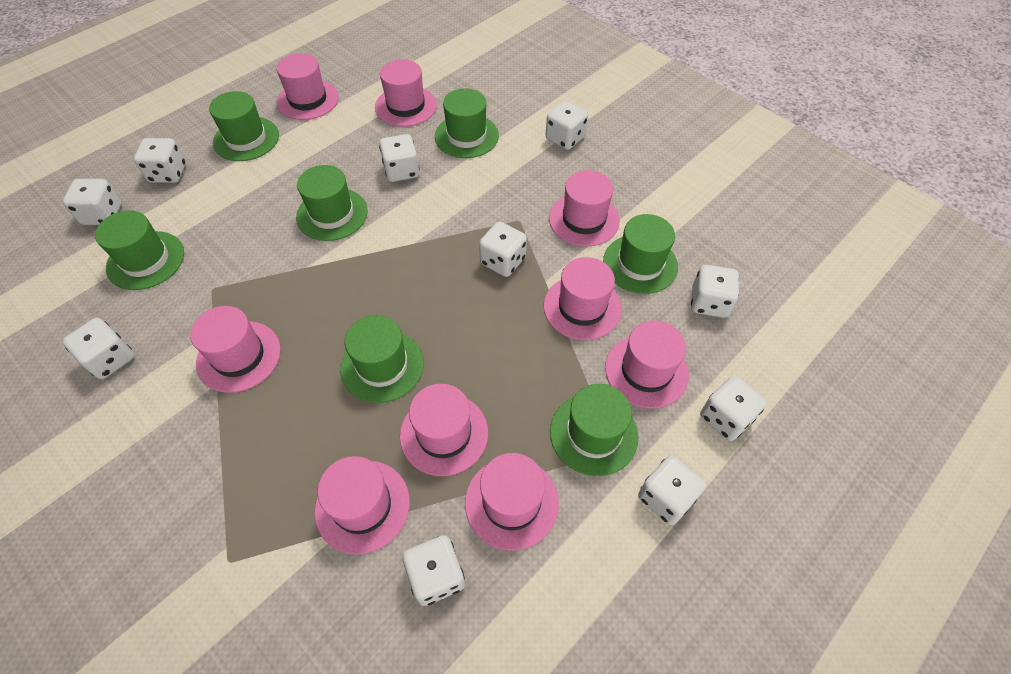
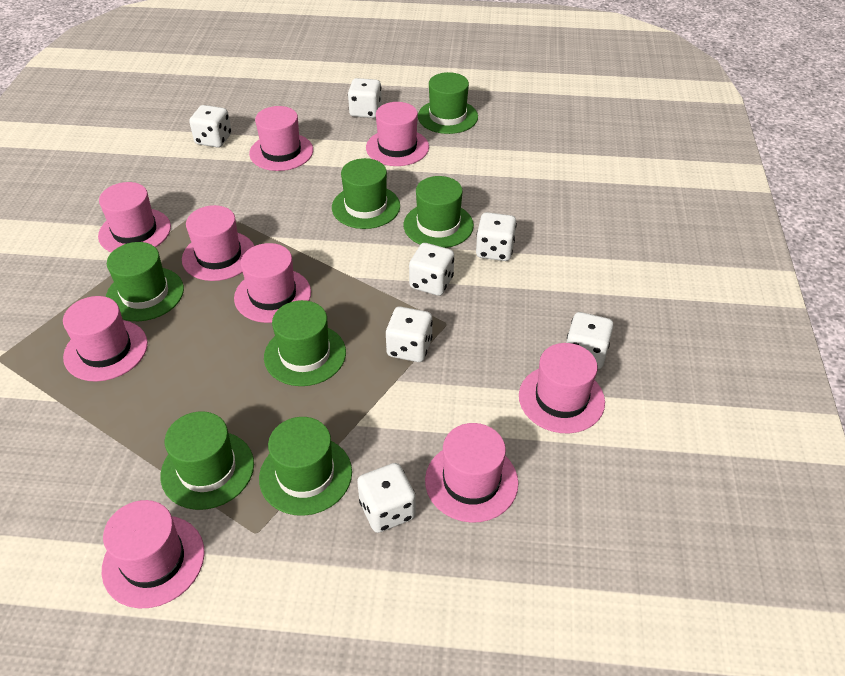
white dice: 10 -> 7

